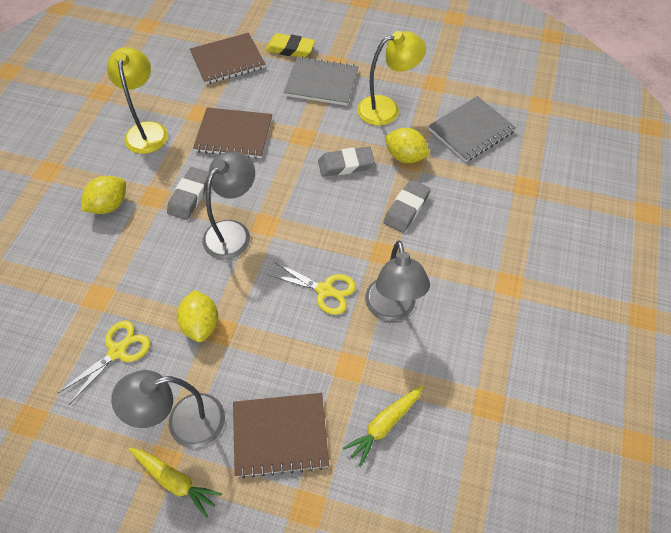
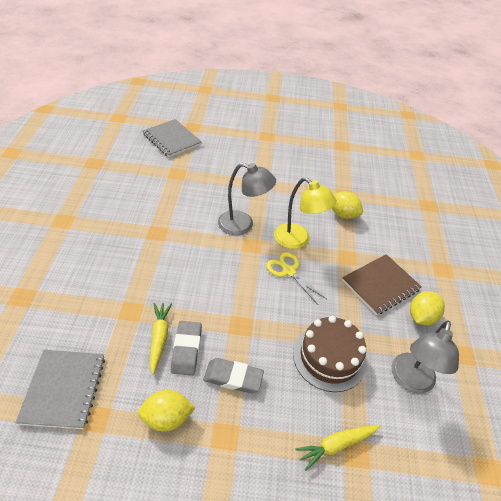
brown cake: 0 -> 1
brown notebook: 3 -> 1
grey eraser: 3 -> 2
grey lamp: 3 -> 2
yellow eraser: 1 -> 0
yellow lamp: 2 -> 1
yellow scissors: 2 -> 1

